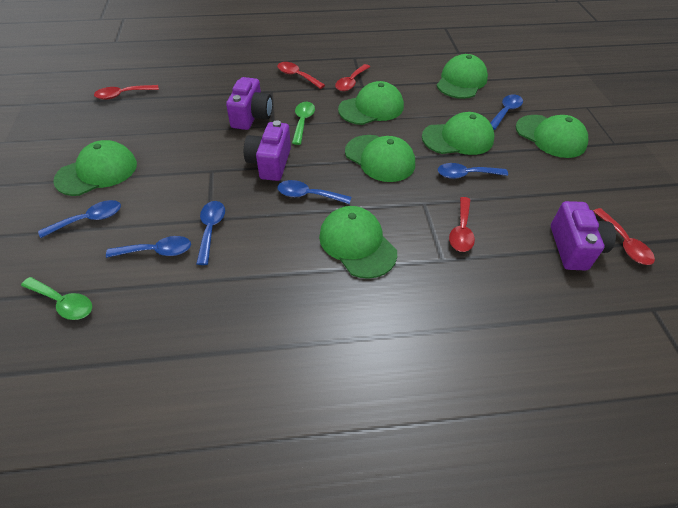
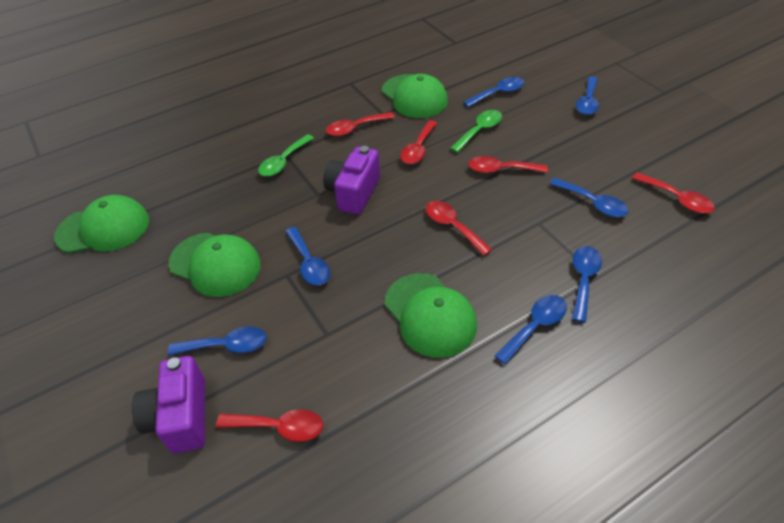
blue spoon: 6 -> 7
green cap: 7 -> 4
purple camera: 3 -> 2
red spoon: 5 -> 6

